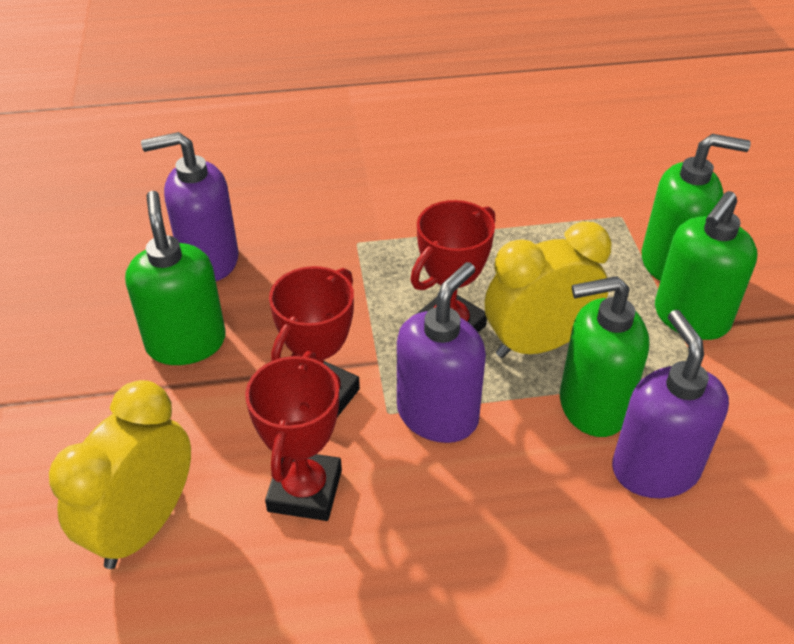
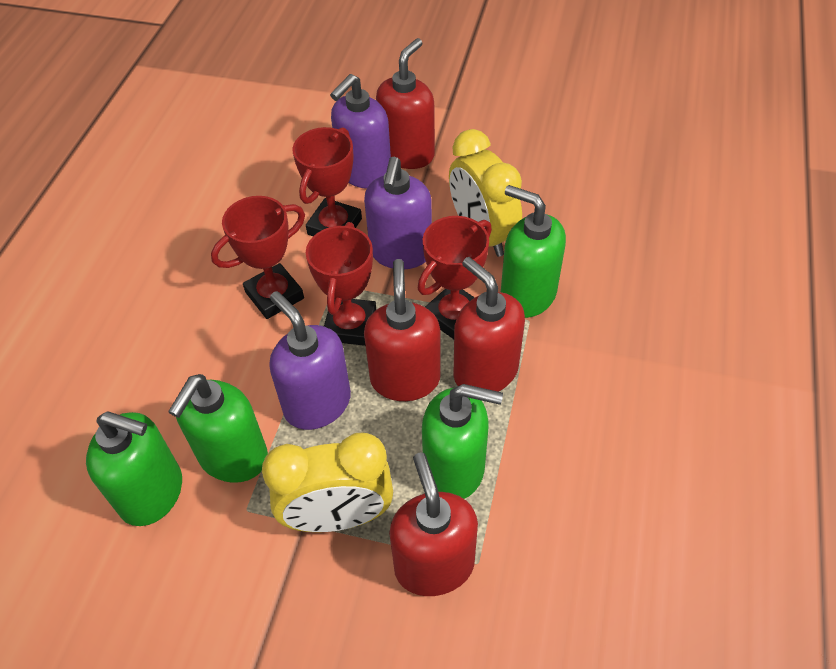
red soap dispenser: 0 -> 4
red trophy: 3 -> 4

